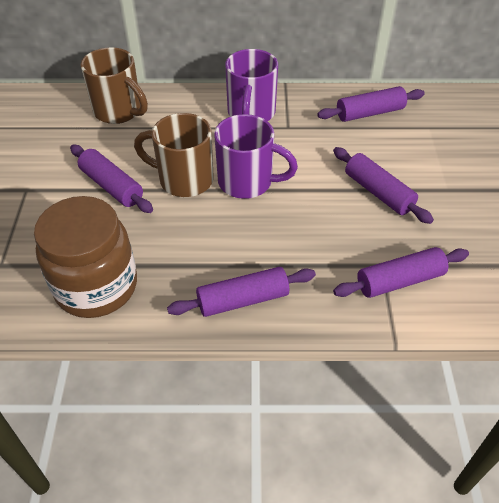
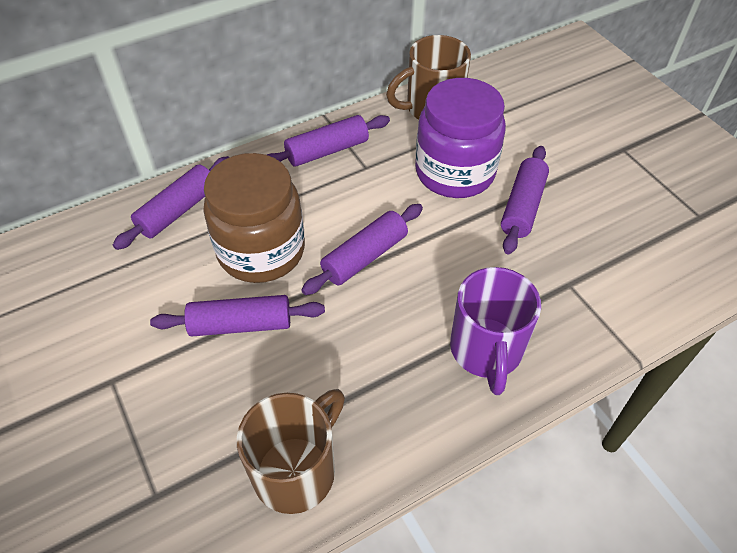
purple jar: 0 -> 1
purple mug: 2 -> 1

